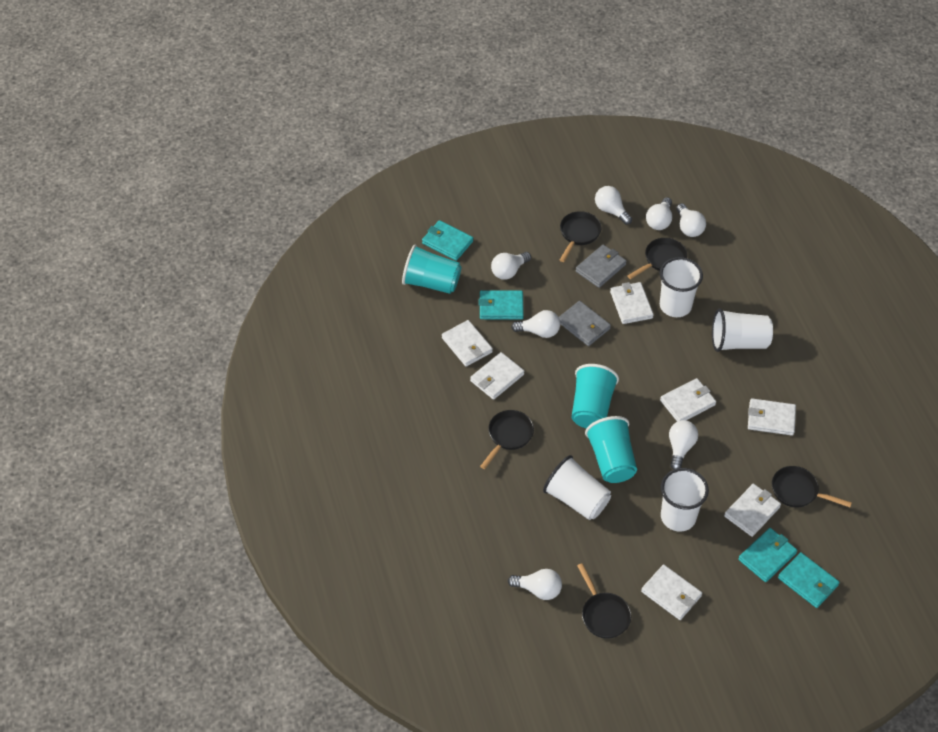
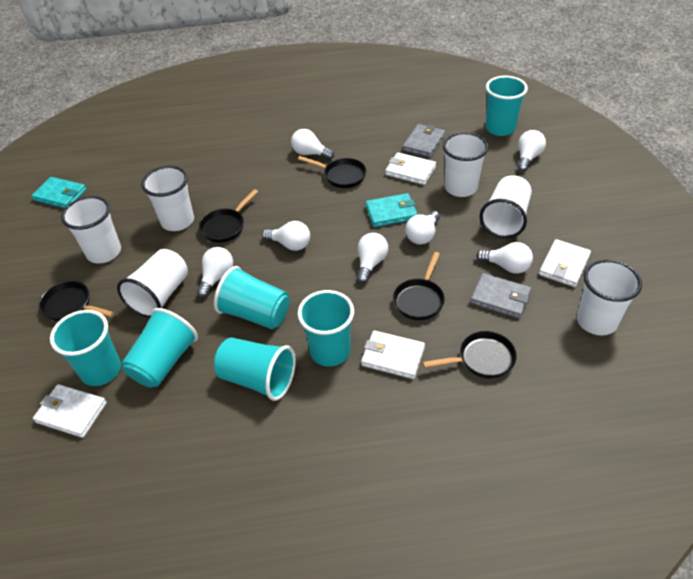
turquoise cup: 3 -> 6
turquoise wallet: 4 -> 2
white cup: 4 -> 6
white wallet: 7 -> 4

